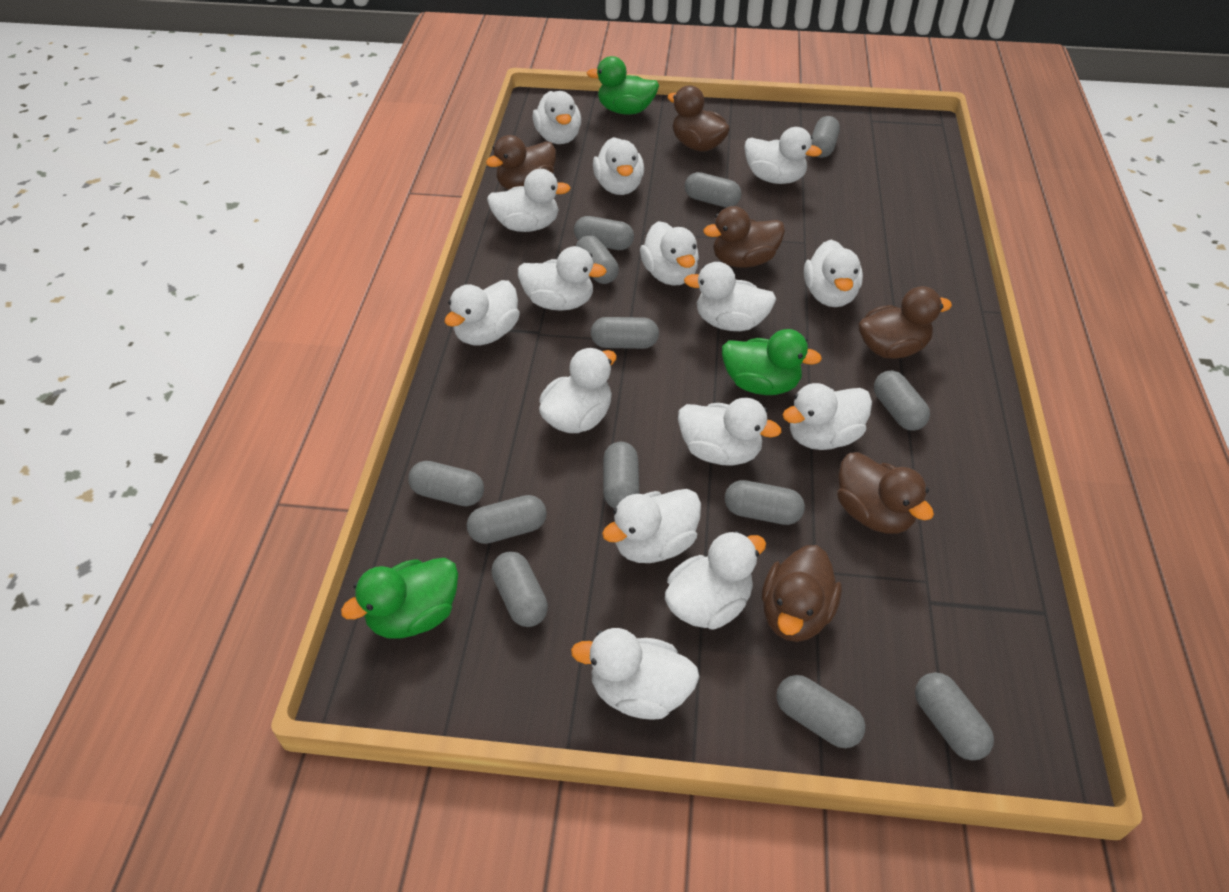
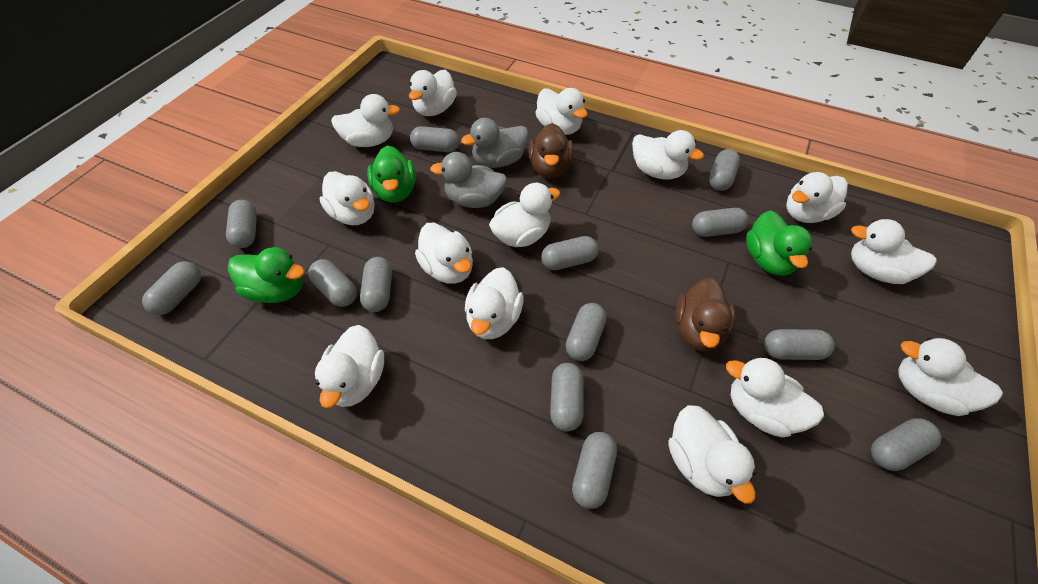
brown duck: 6 -> 2
grey duck: 0 -> 2
white duck: 15 -> 14

